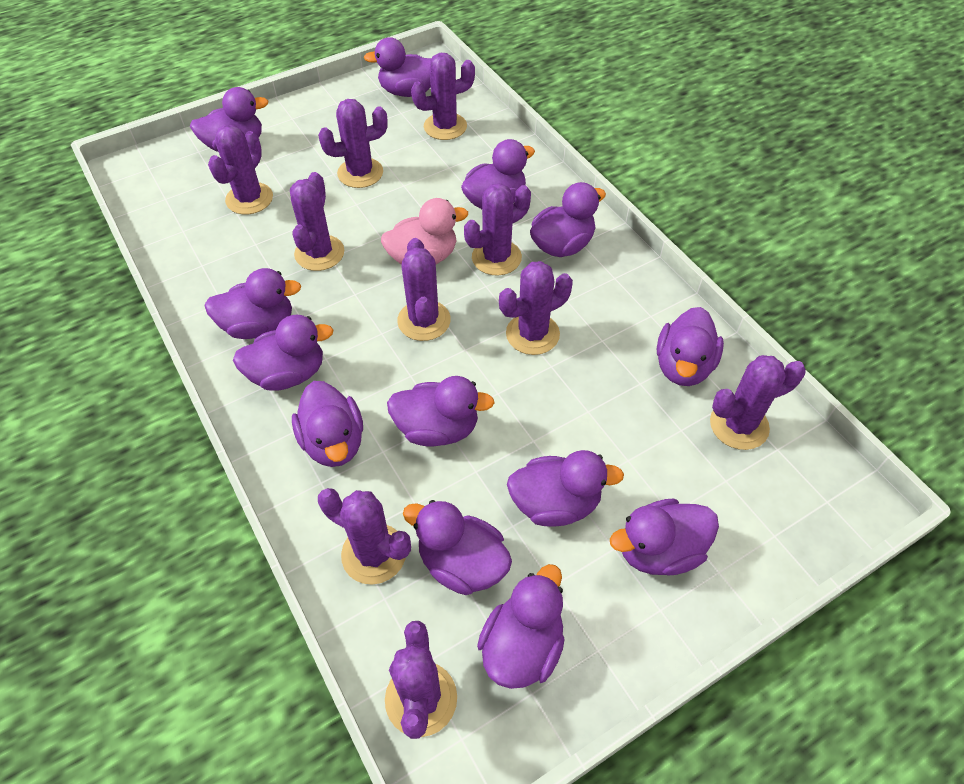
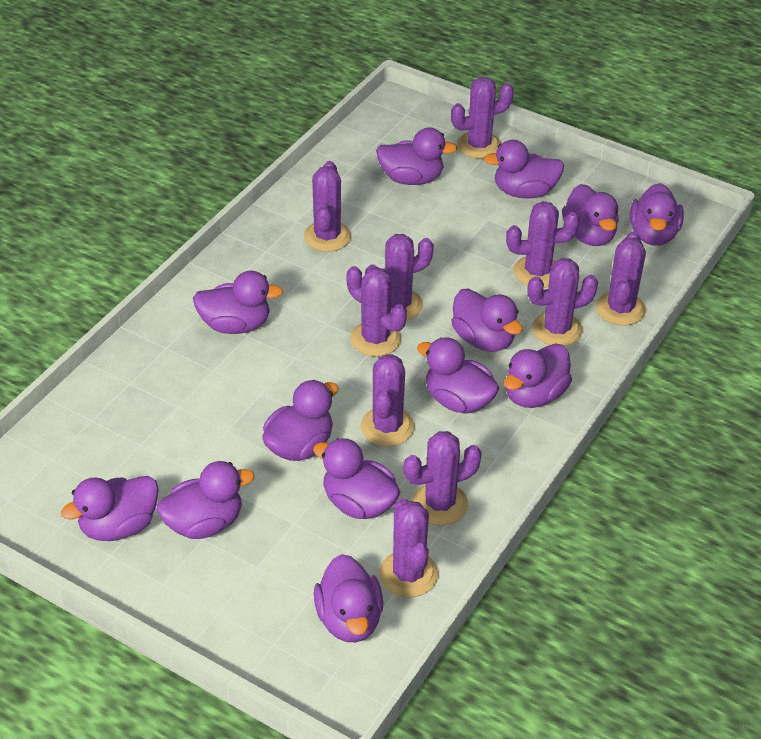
pink duck: 1 -> 0

